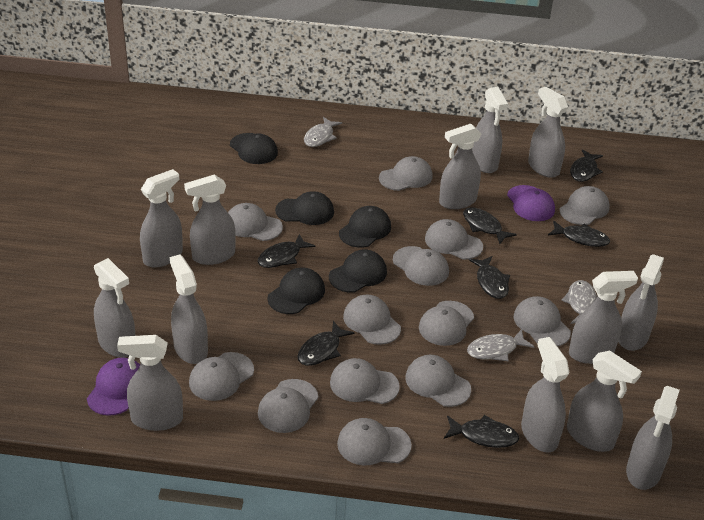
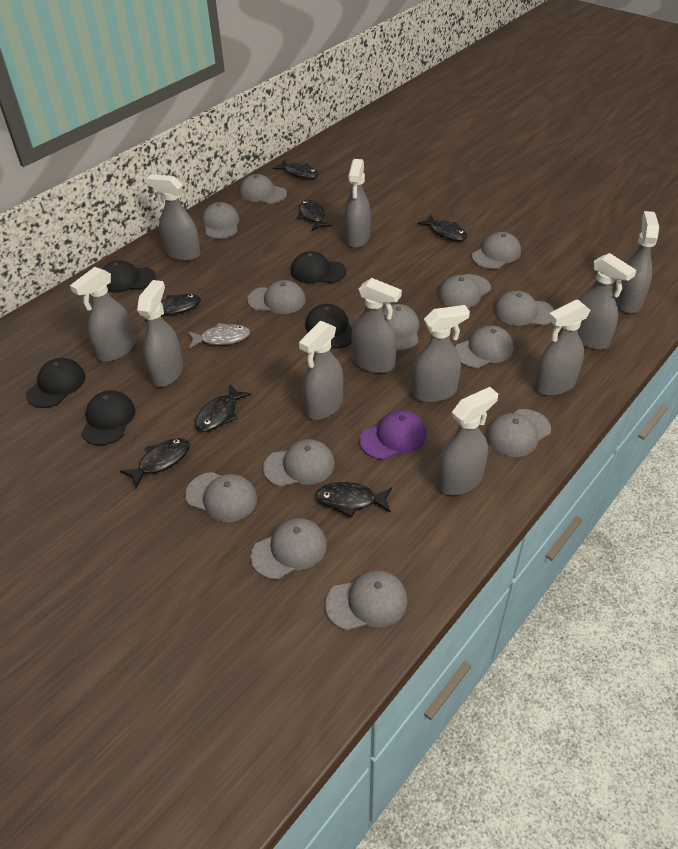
grey fish: 3 -> 1
grey spray bottle: 13 -> 11
purple cap: 2 -> 1

